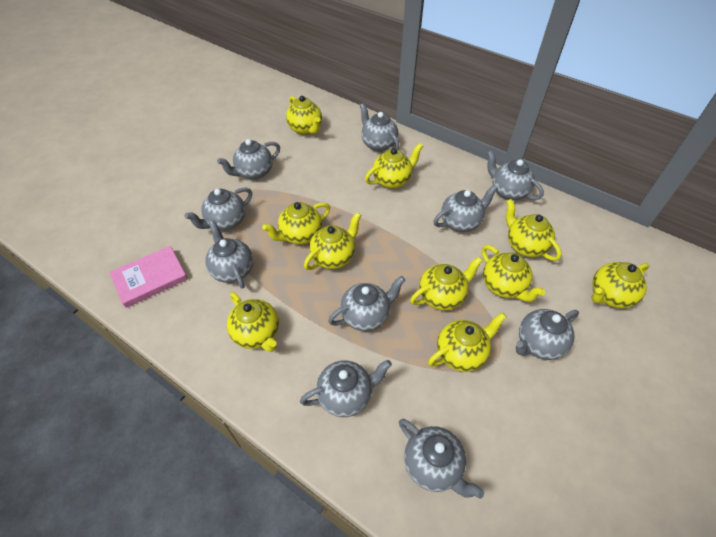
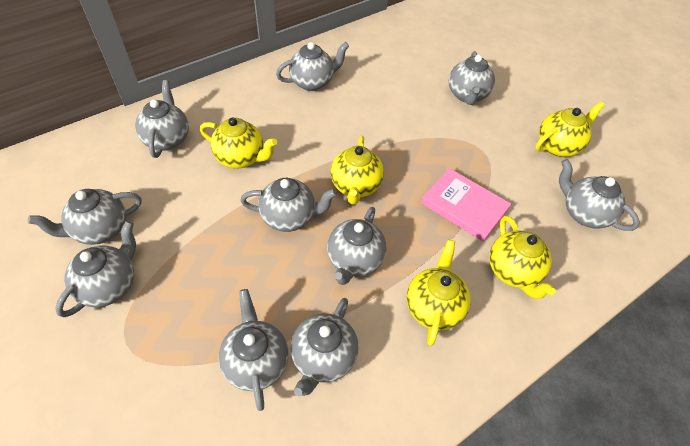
yellow teapot: 10 -> 5

